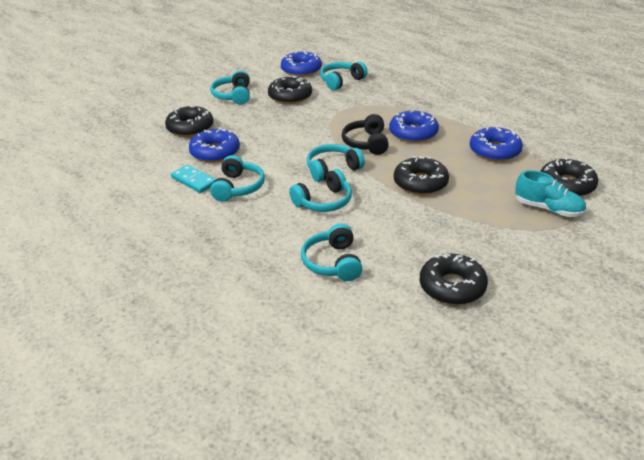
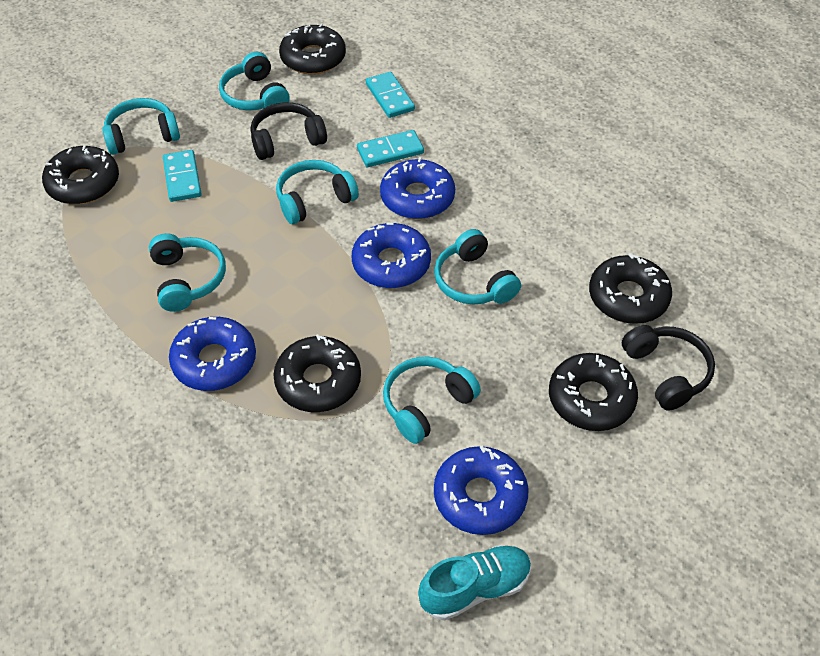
black headphones: 1 -> 2
turquoise domino: 1 -> 3

